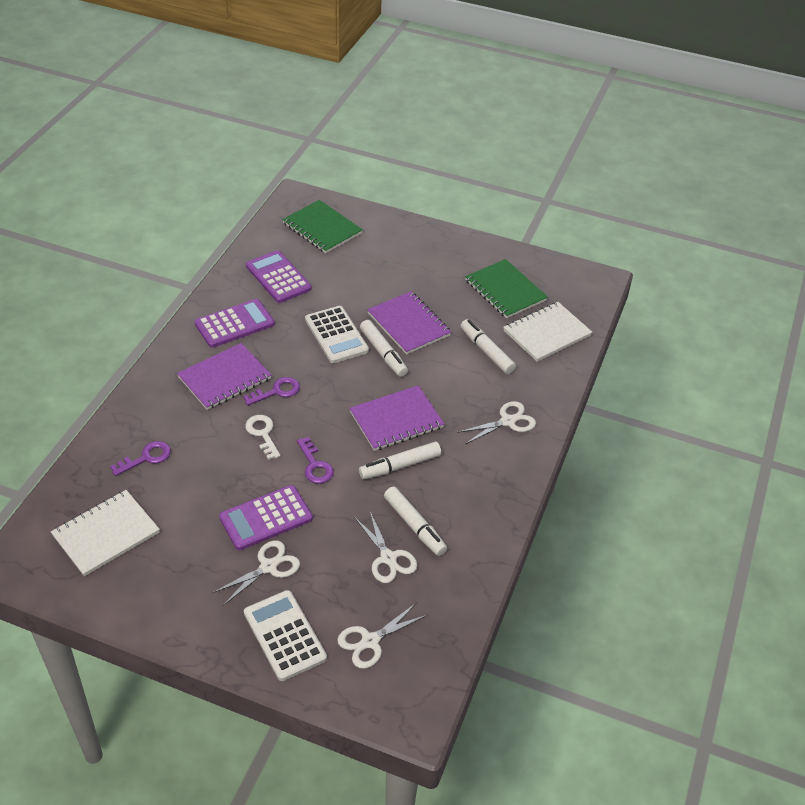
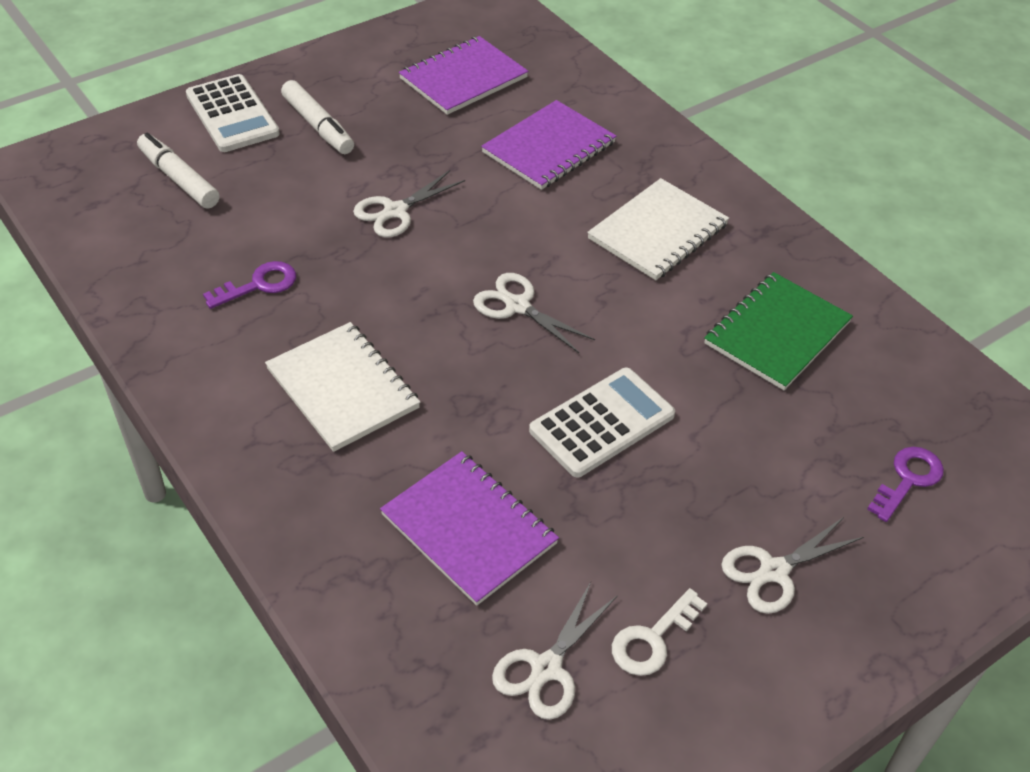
green notebook: 2 -> 1
purple calculator: 3 -> 0
purple key: 3 -> 2
white marker: 4 -> 2

